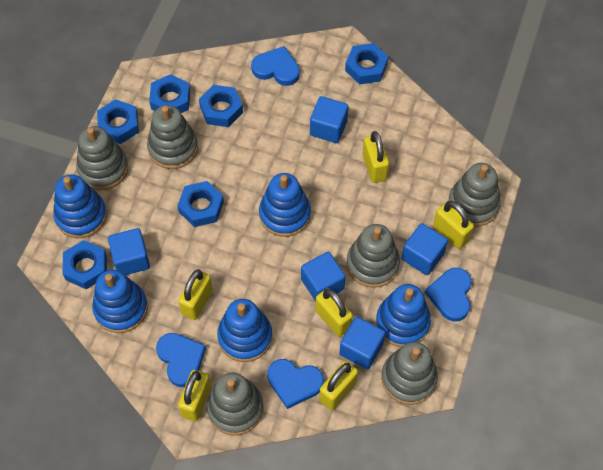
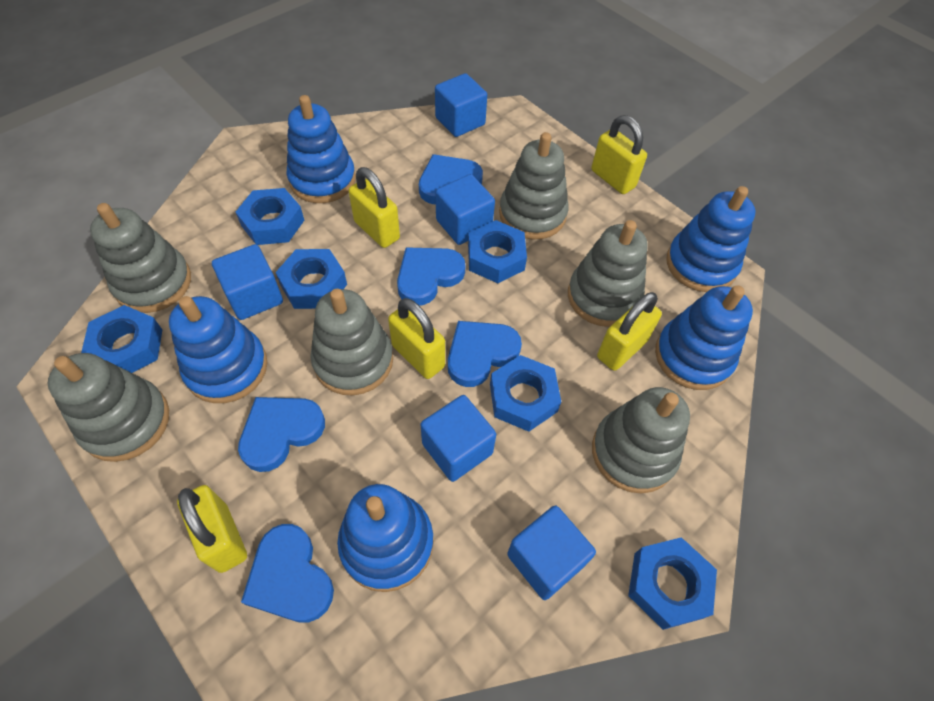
blue heart: 4 -> 5
yellow padlock: 6 -> 5

